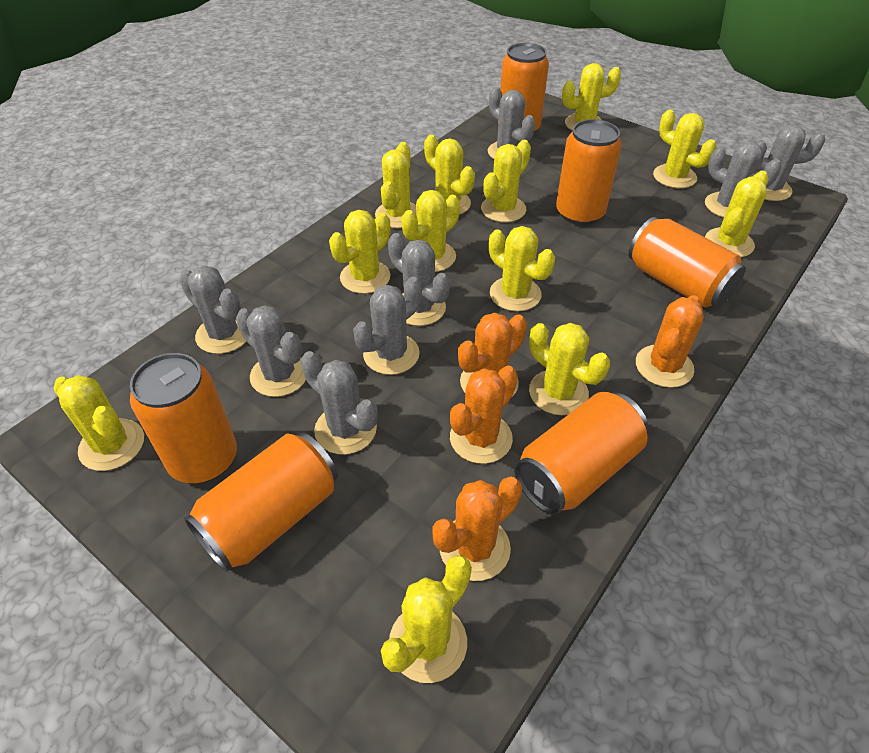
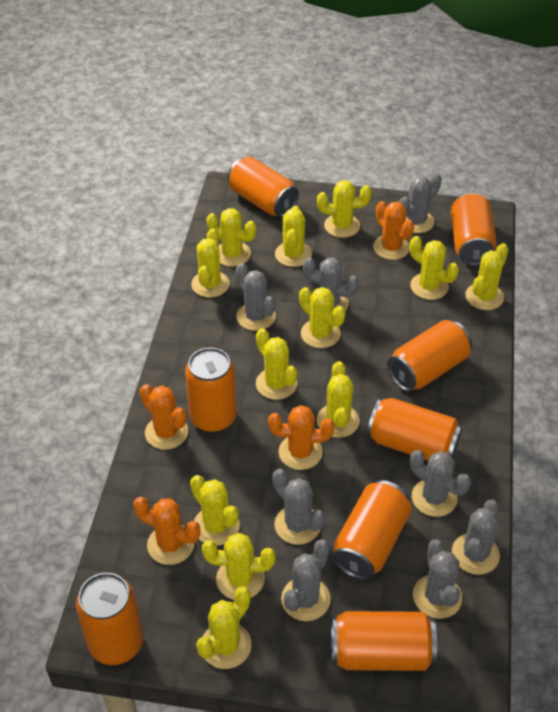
orange can: 6 -> 8

